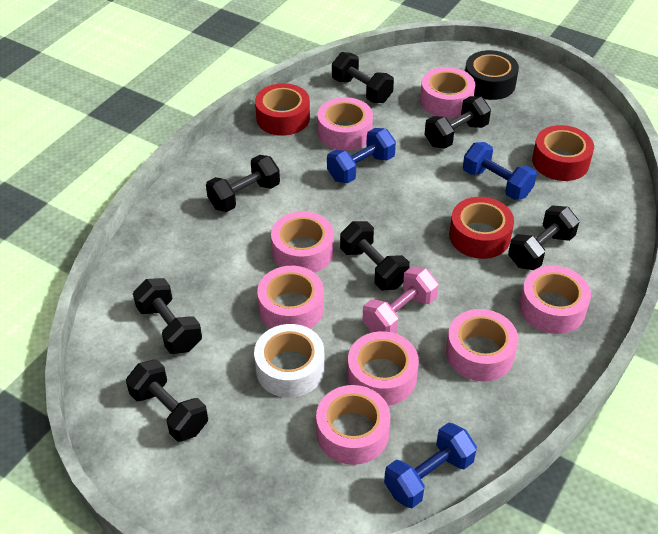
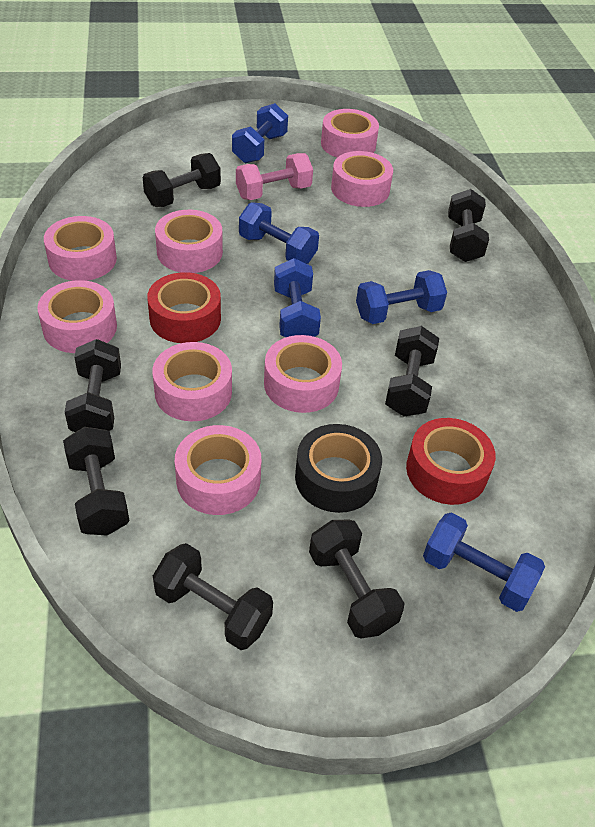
blue dumbbell: 3 -> 5
red tape: 3 -> 2
white tape: 1 -> 0

